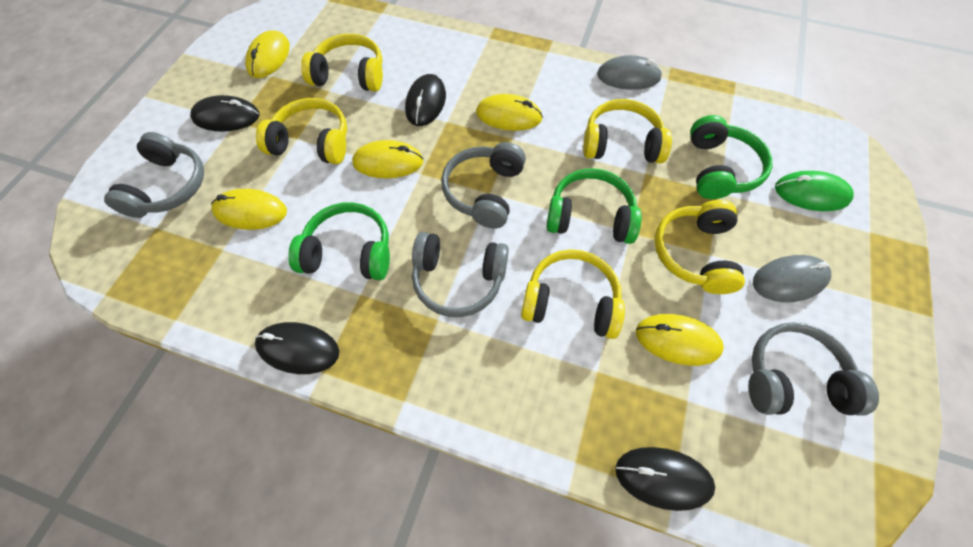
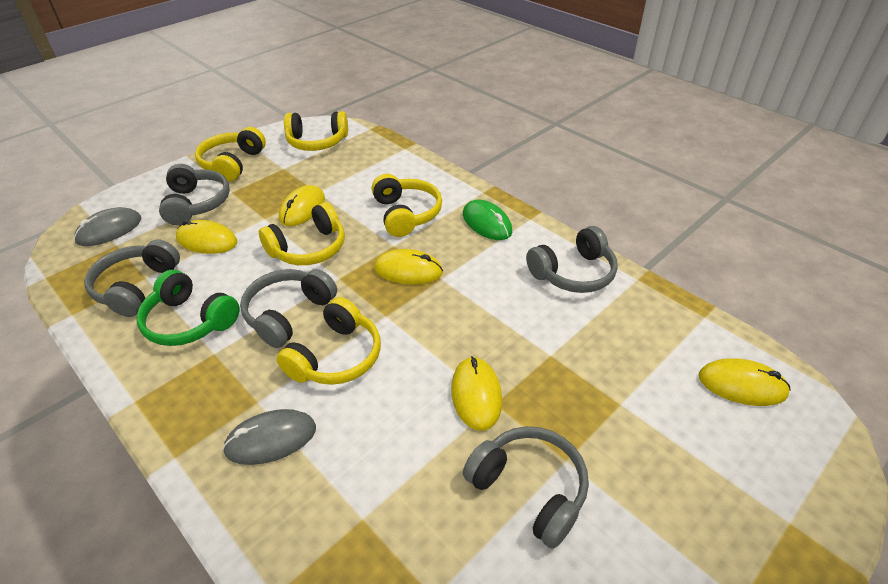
black mouse: 4 -> 0
green headphones: 3 -> 1
grey headphones: 4 -> 5

